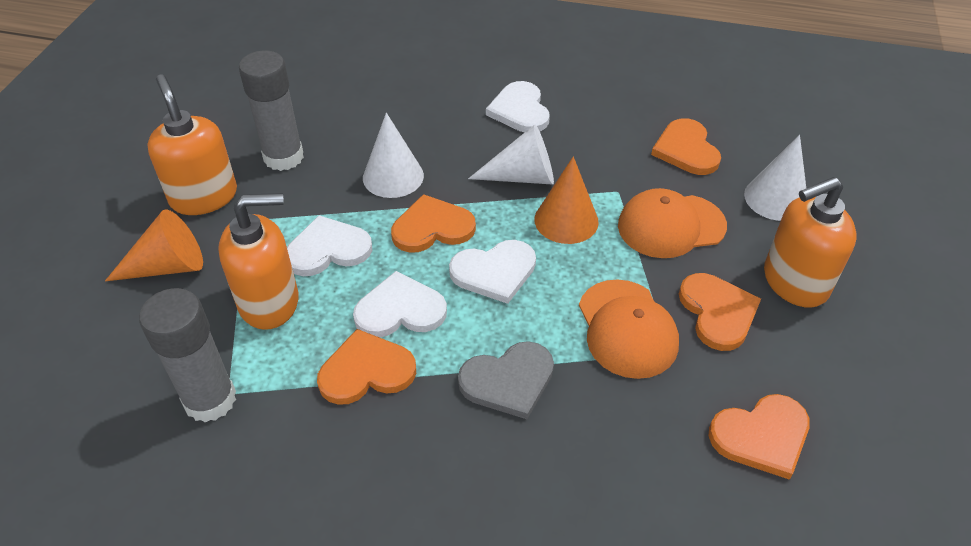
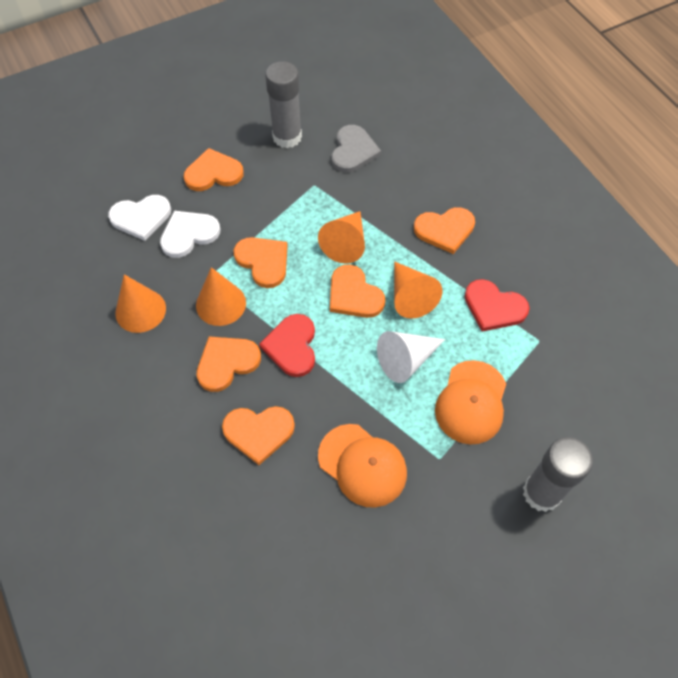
orange cone: 2 -> 4
orange heart: 5 -> 6
orange soap dispenser: 3 -> 0
red heart: 0 -> 2
white cone: 3 -> 1
white heart: 4 -> 2

